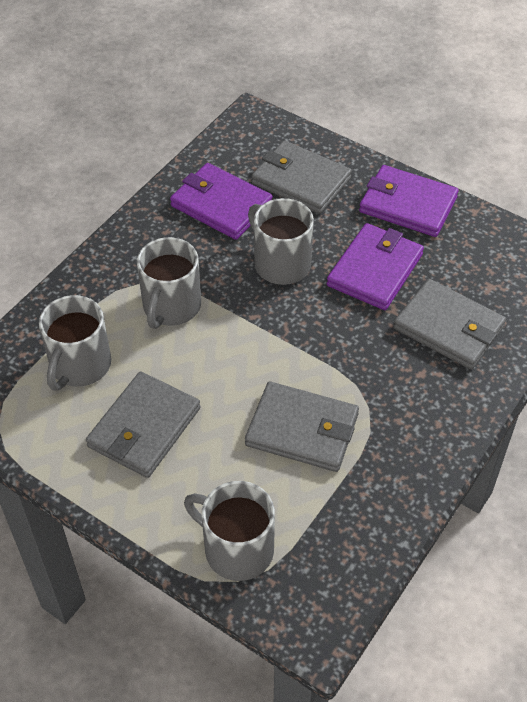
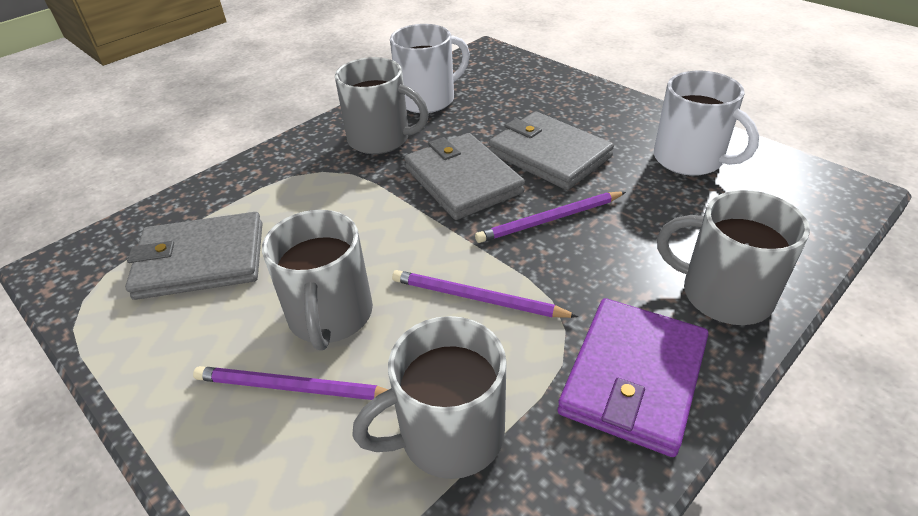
grey wallet: 4 -> 3
purple pencil: 0 -> 3
purple wallet: 3 -> 1
white mug: 0 -> 2

